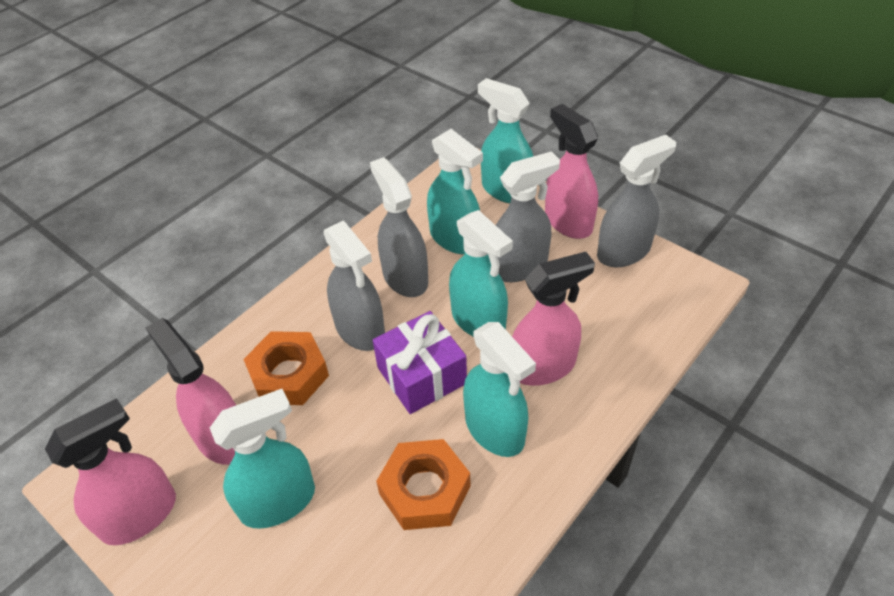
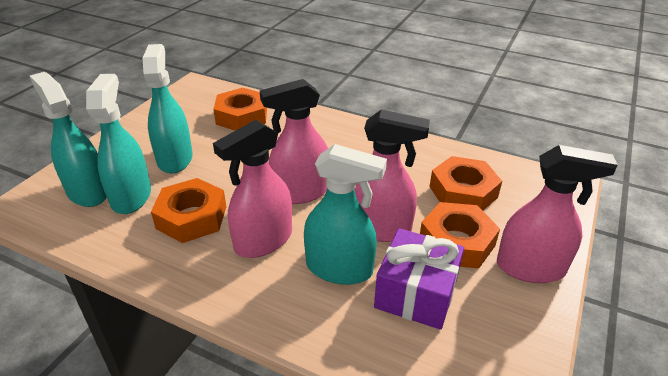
grey spray bottle: 4 -> 0
orange nut: 2 -> 4
turquoise spray bottle: 5 -> 4

